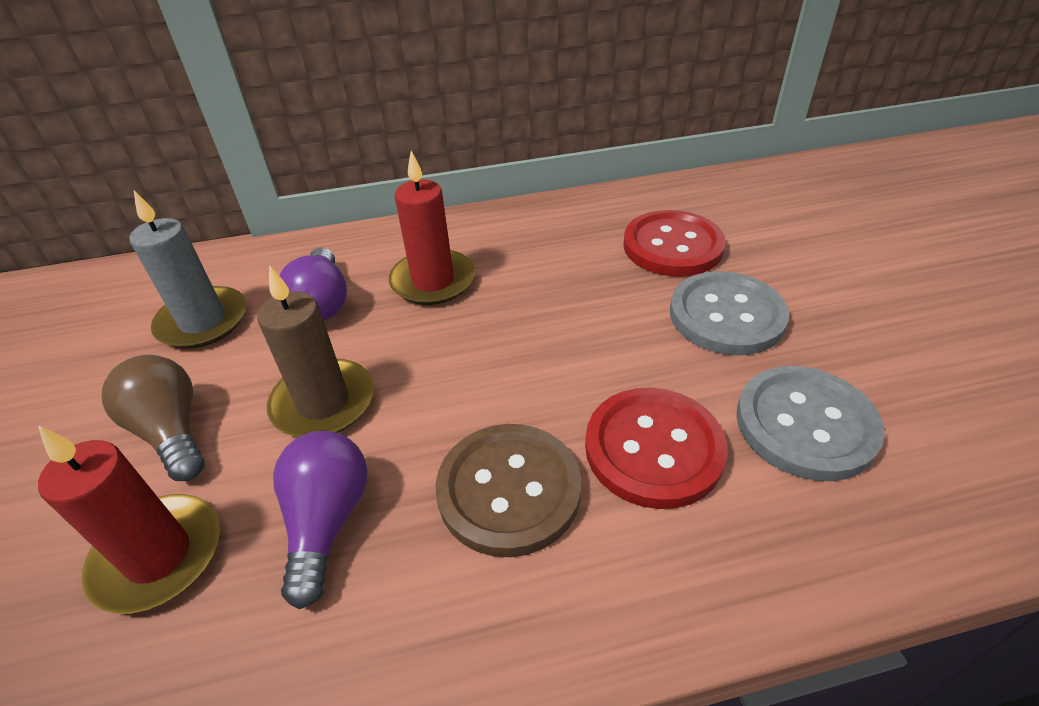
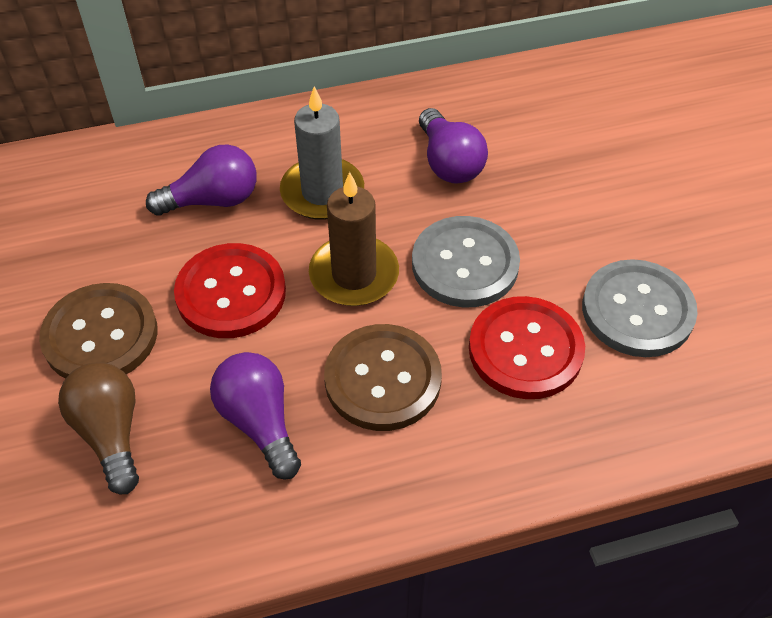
brown button: 1 -> 2
purple light bulb: 2 -> 3
red candle: 2 -> 0

